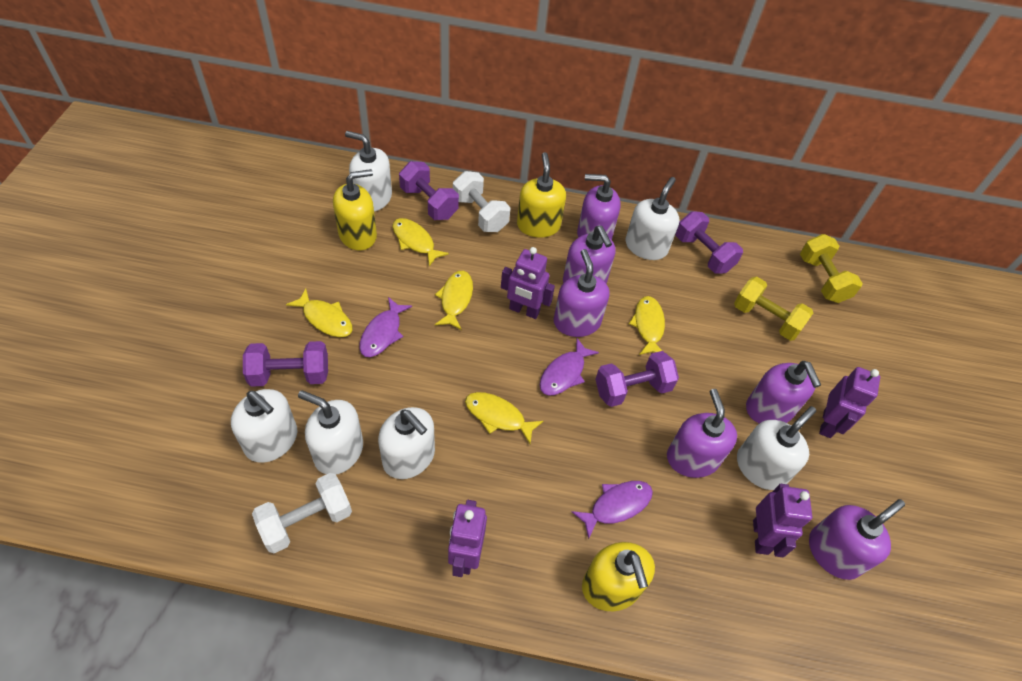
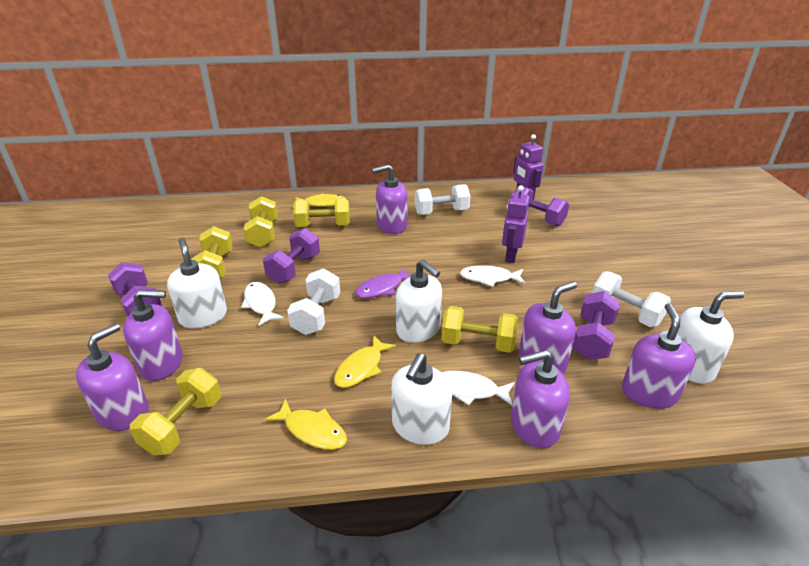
purple fish: 3 -> 1
purple robot: 4 -> 2
white dumbbell: 2 -> 3
white fish: 0 -> 3
white soap dispenser: 6 -> 4
yellow dumbbell: 2 -> 5
yellow fish: 5 -> 3
yellow soap dispenser: 3 -> 0

